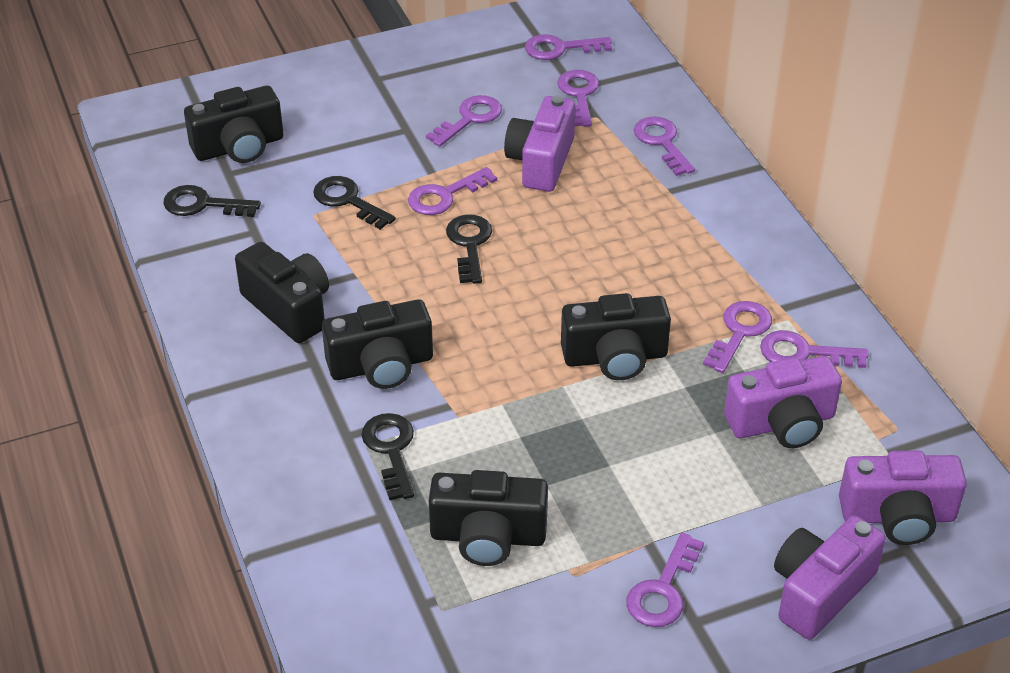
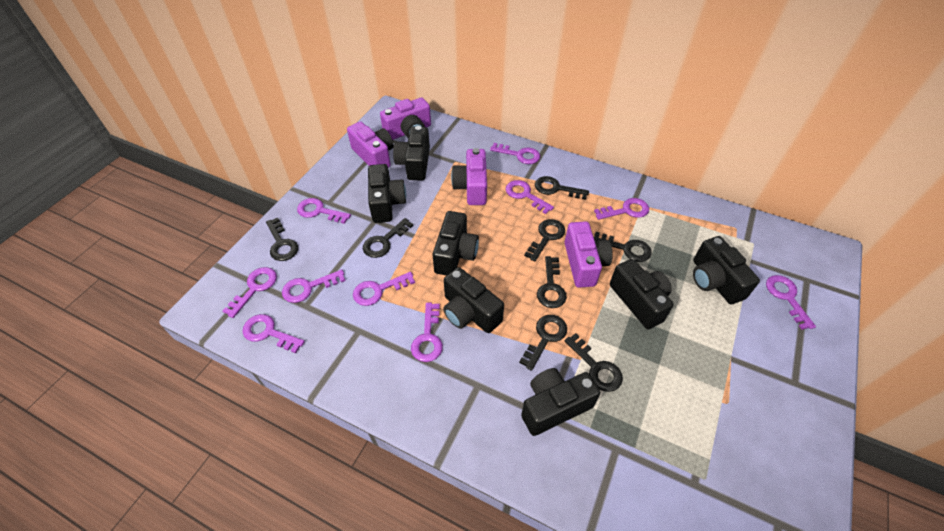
black camera: 5 -> 7
black key: 4 -> 8
purple key: 8 -> 10

